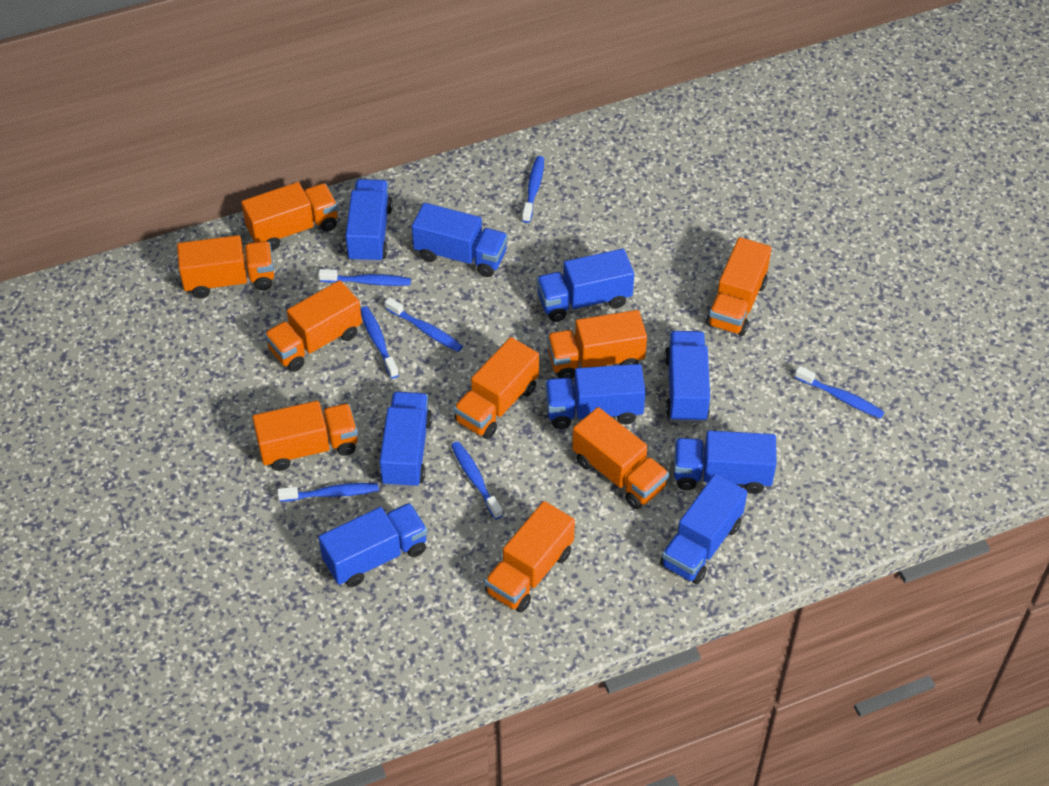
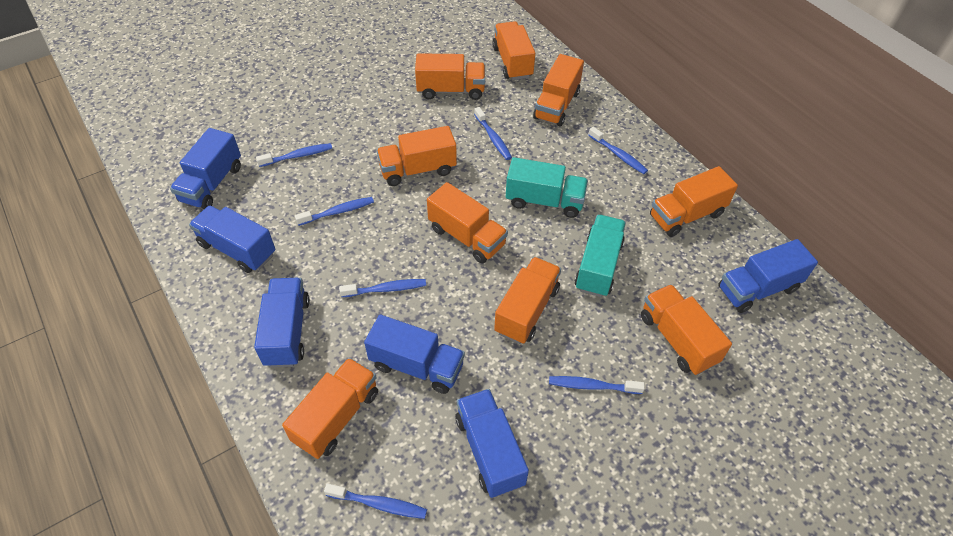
blue truck: 9 -> 6
turquoise truck: 0 -> 2

